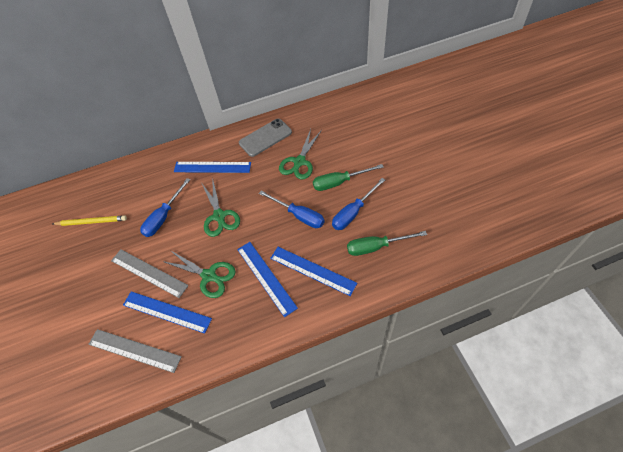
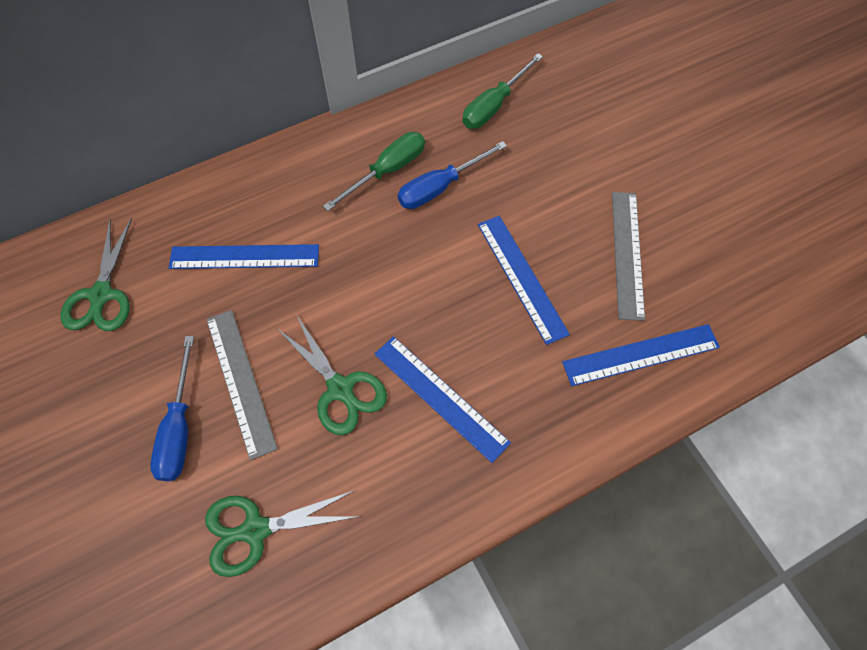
blue screwdriver: 3 -> 2
grey phone: 1 -> 0
yellow pencil: 1 -> 0

